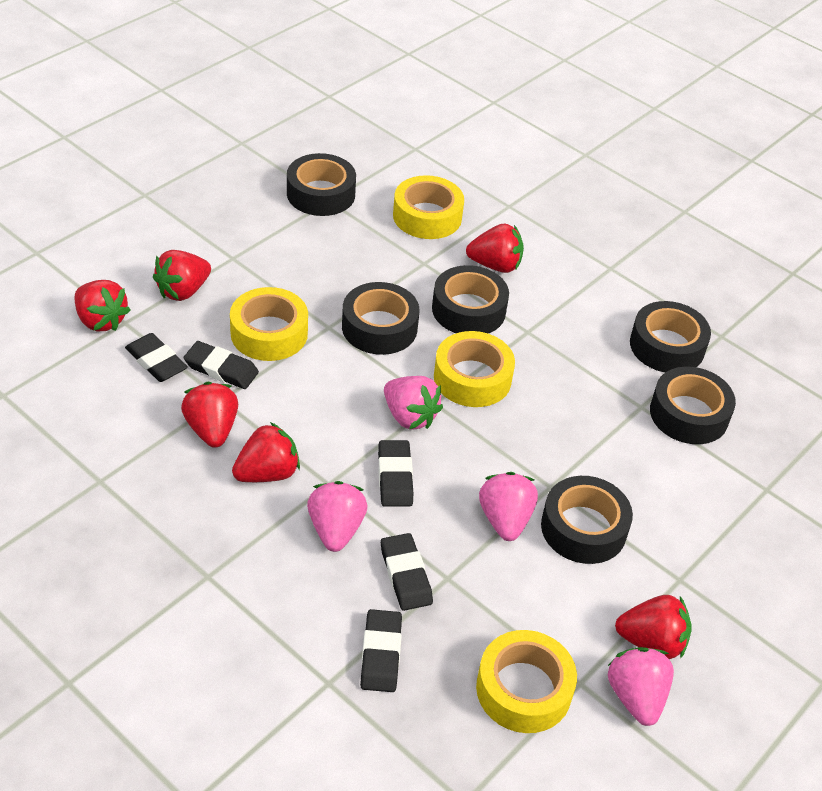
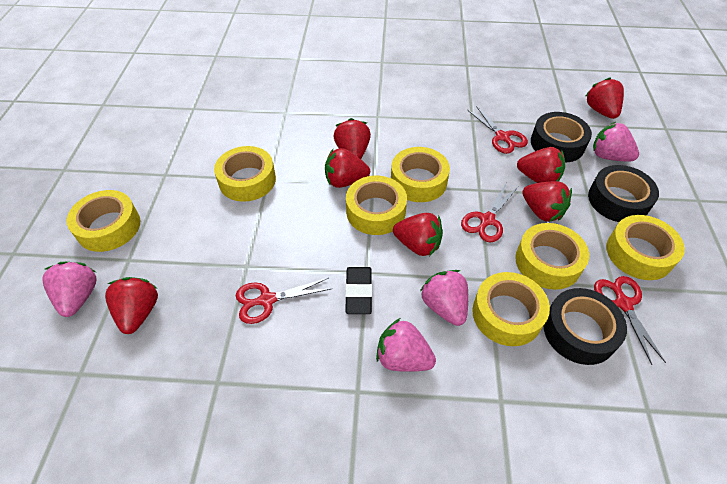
black eraser: 5 -> 1
black tape: 6 -> 3
red scissors: 0 -> 4
red strawberry: 6 -> 7
yellow tape: 4 -> 7

